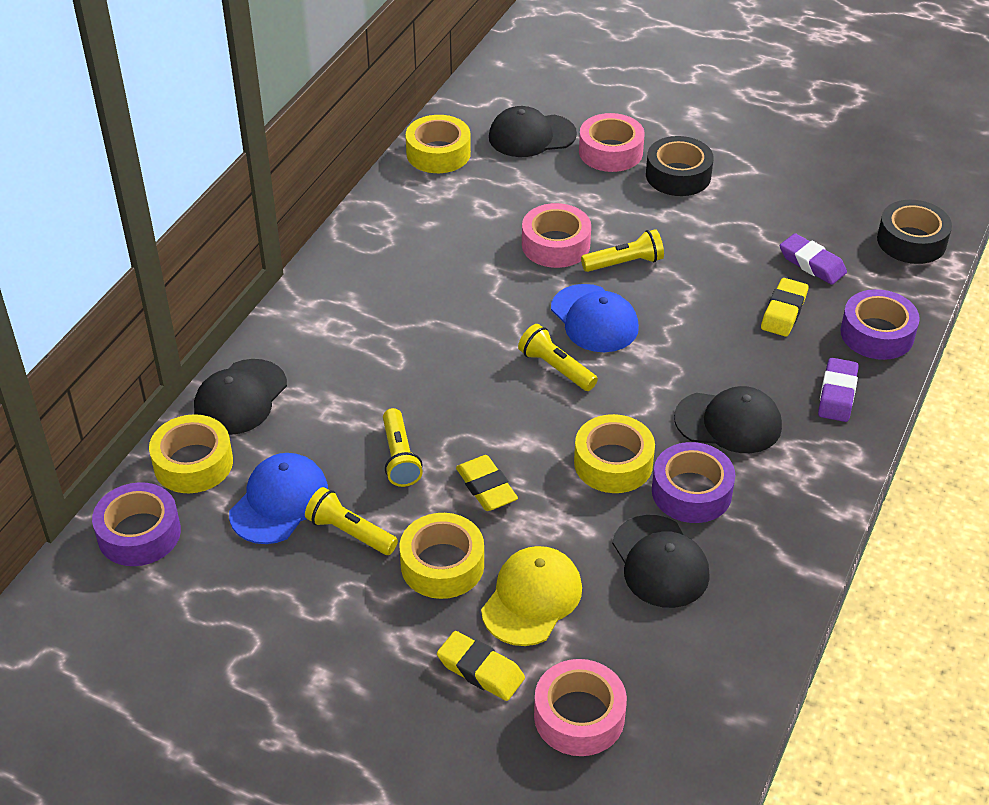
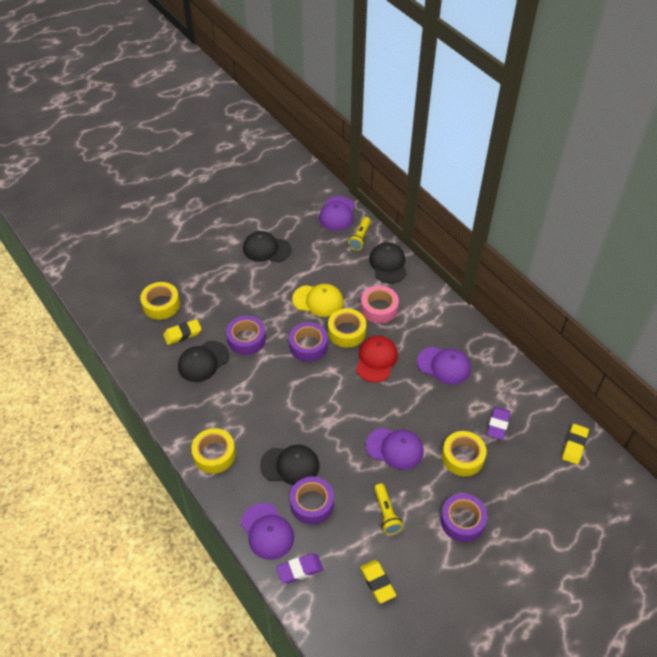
black tape: 2 -> 0
blue cap: 2 -> 0
pink tape: 3 -> 1
purple cap: 0 -> 4
purple tape: 3 -> 4
red cap: 0 -> 1
yellow flashlight: 4 -> 2

